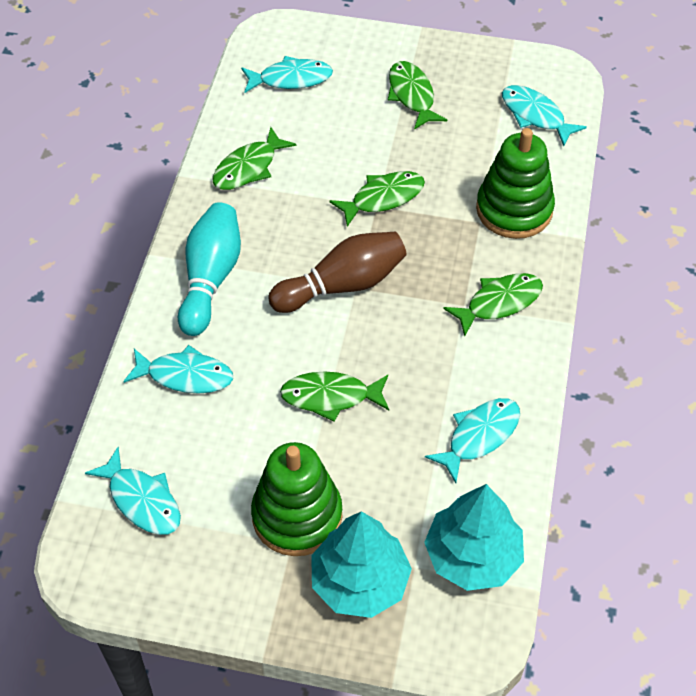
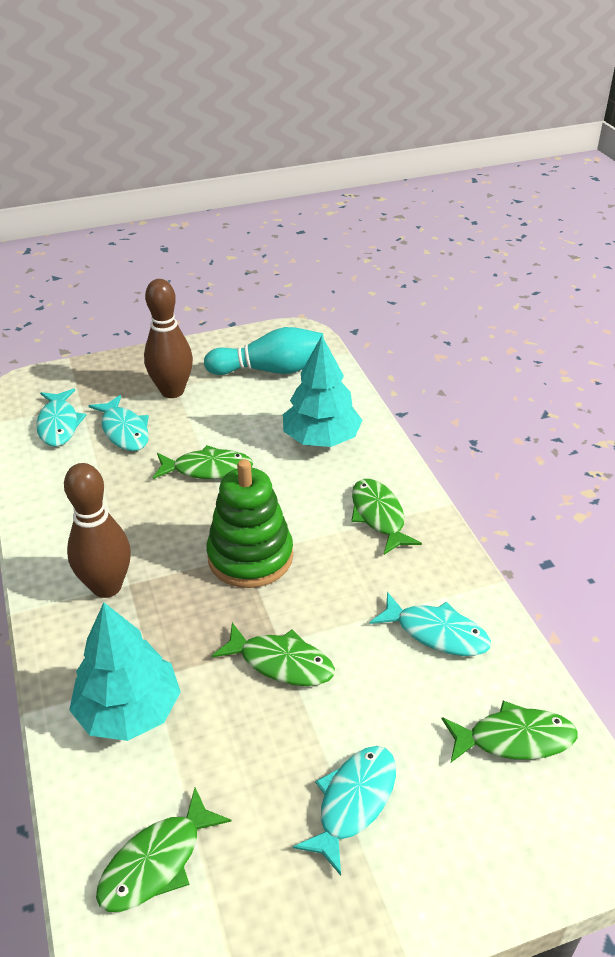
brown bowling pin: 1 -> 2
green stacking toy: 2 -> 1
turquoise fish: 5 -> 4

